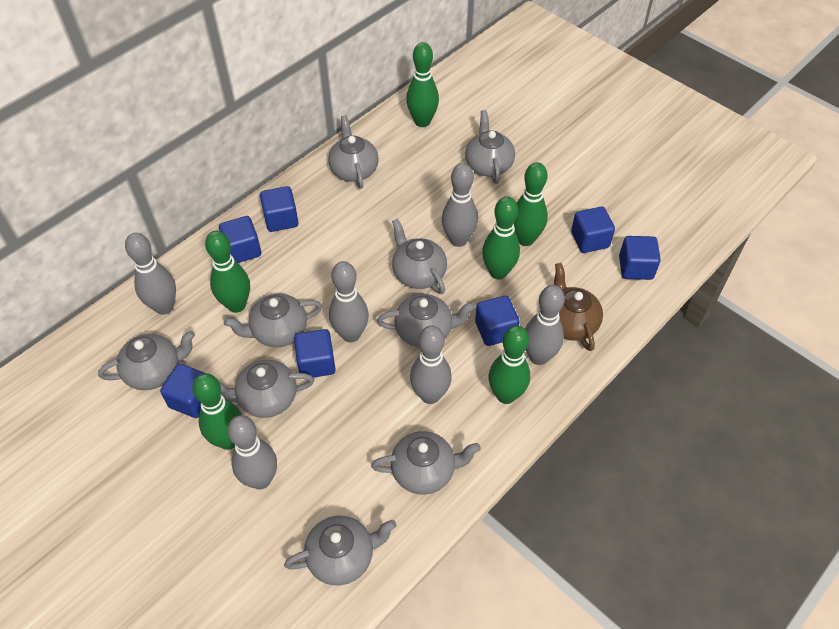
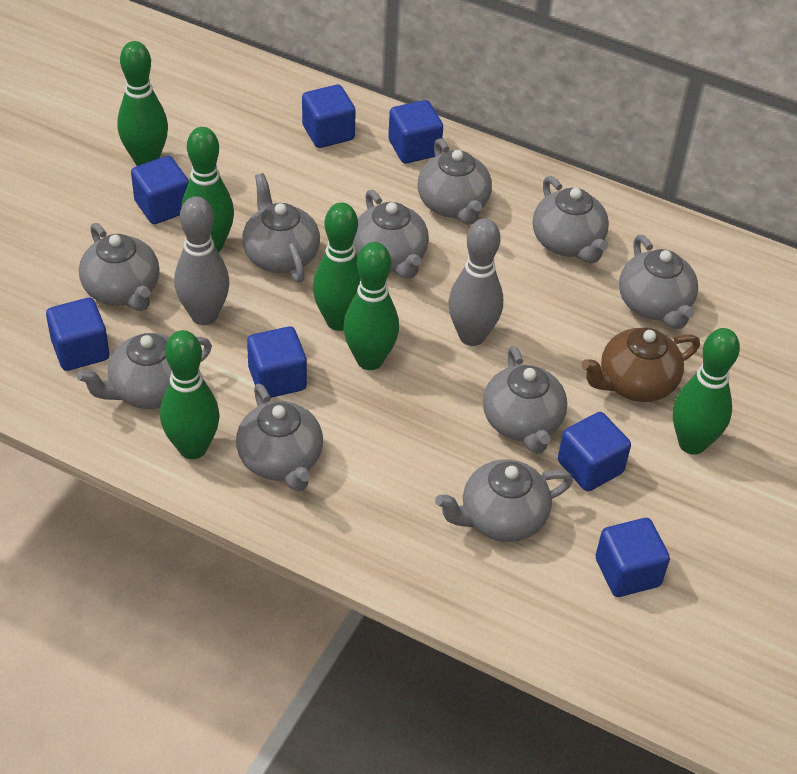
grey bowling pin: 6 -> 2
grey teapot: 9 -> 10

